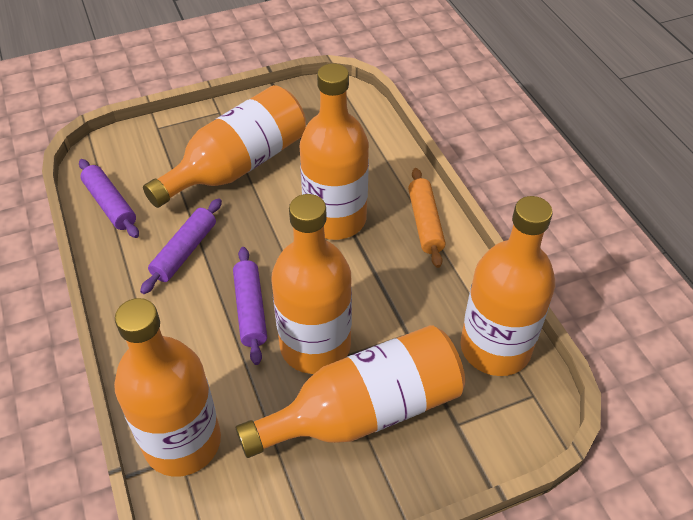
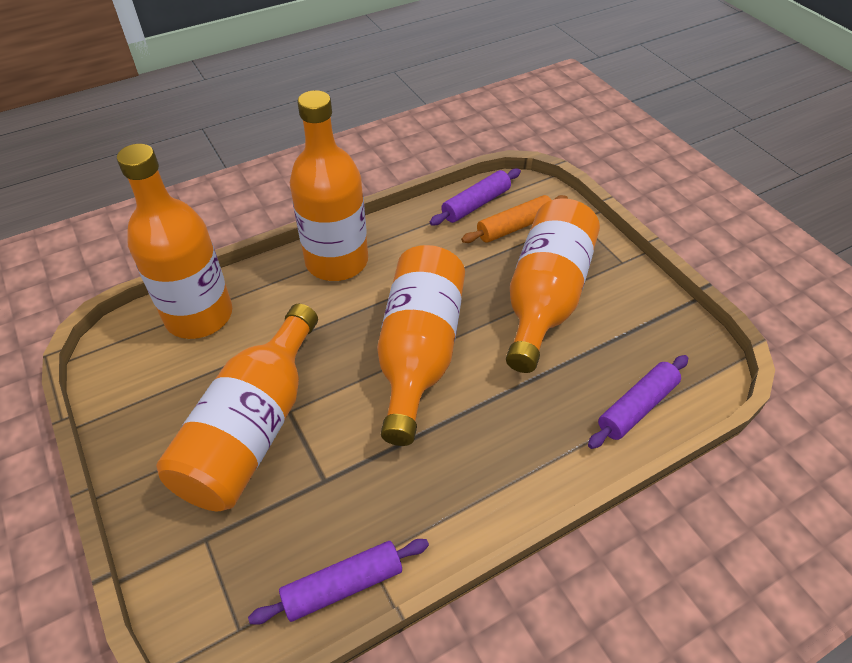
orange bottle: 6 -> 5

